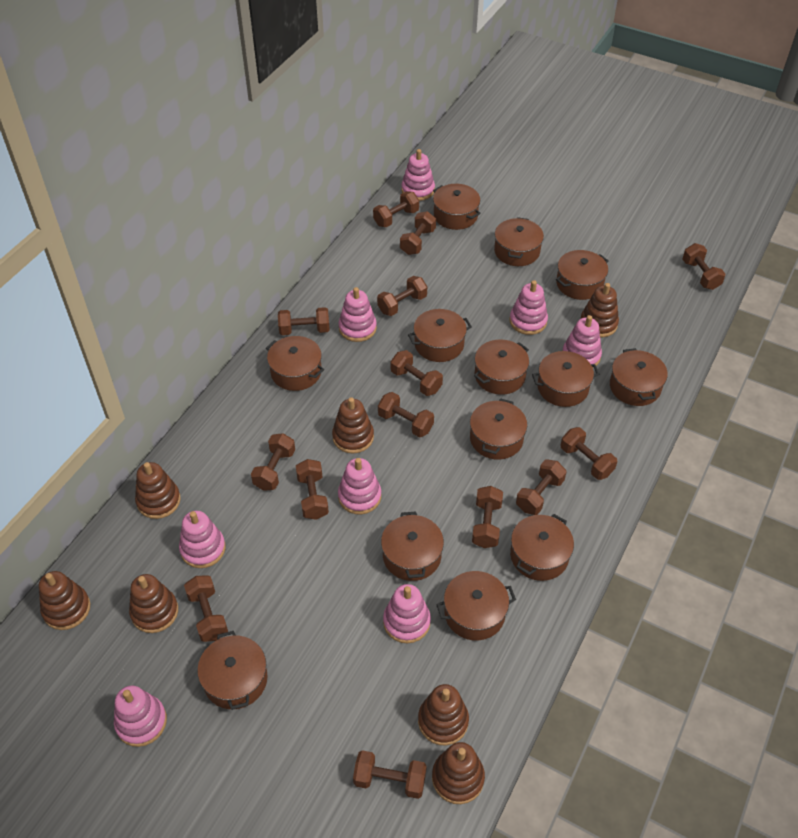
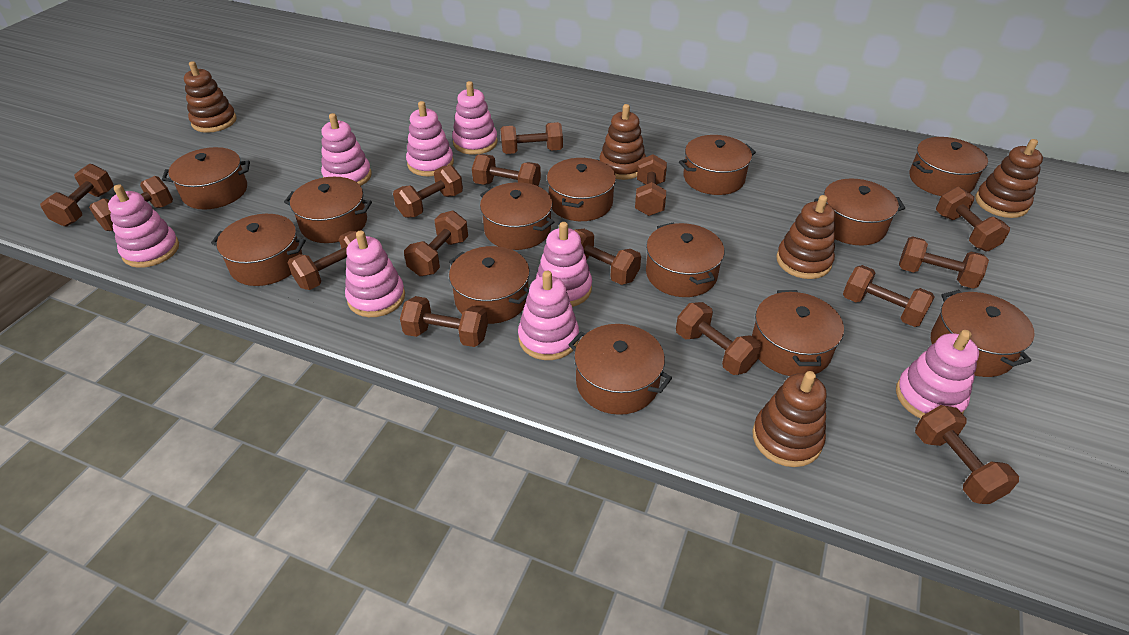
brown dumbbell: 14 -> 15
brown stacking toy: 7 -> 5

